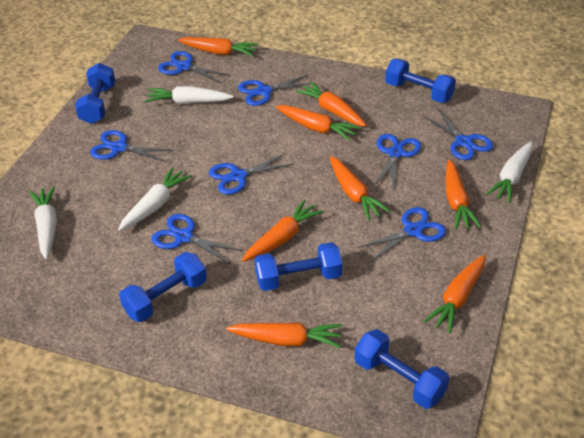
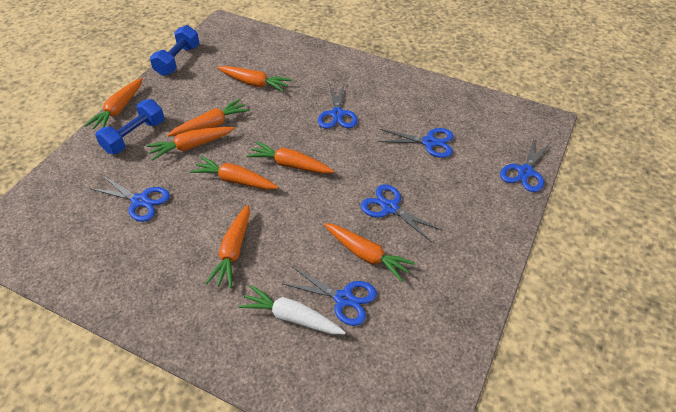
blue dumbbell: 5 -> 2
blue scissors: 8 -> 6
white carrot: 4 -> 1

